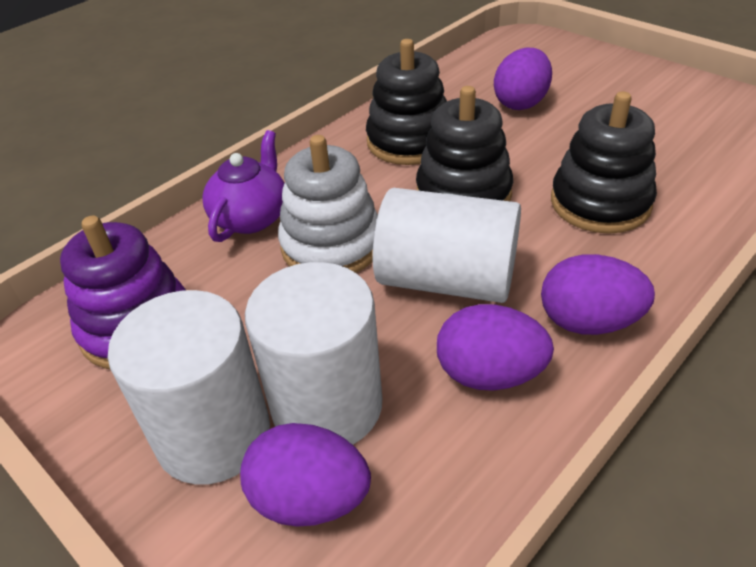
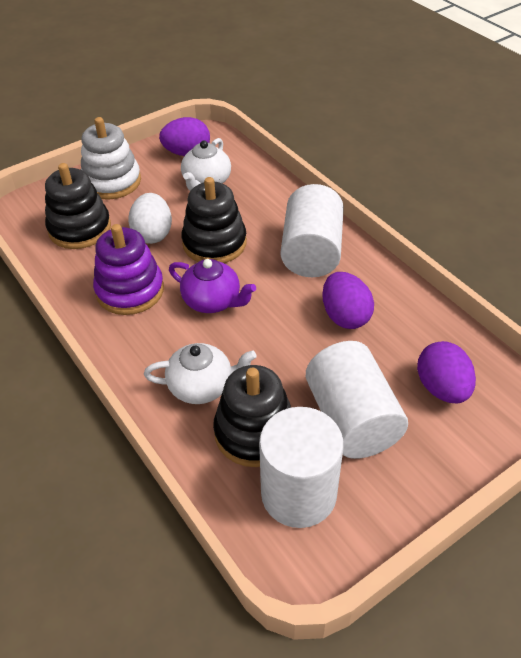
purple egg: 4 -> 3
white egg: 0 -> 1
white teapot: 0 -> 2

